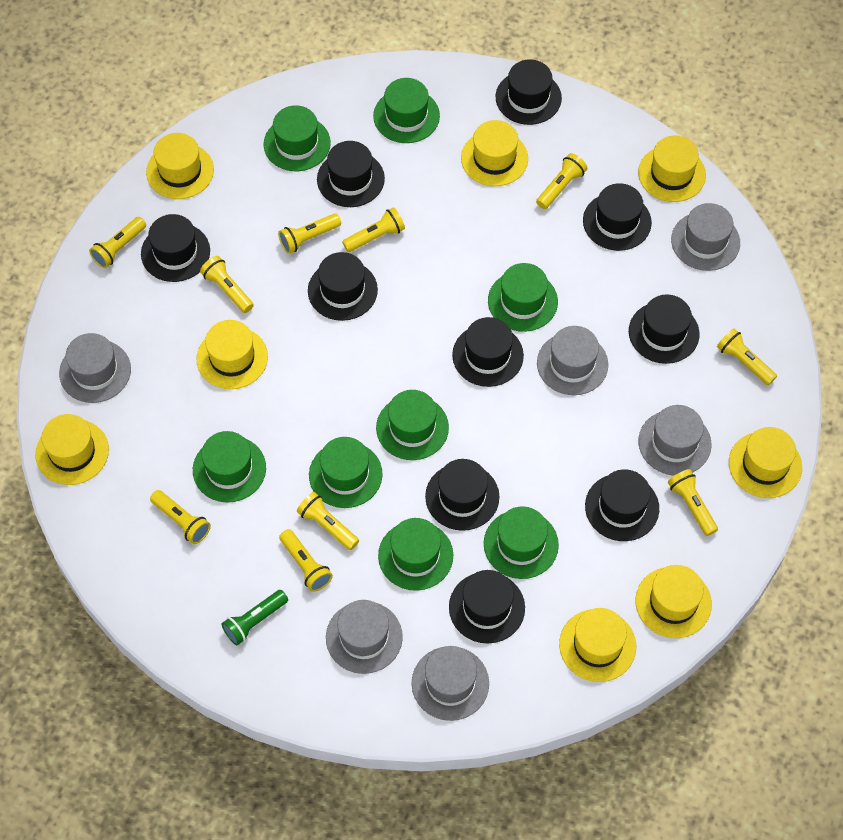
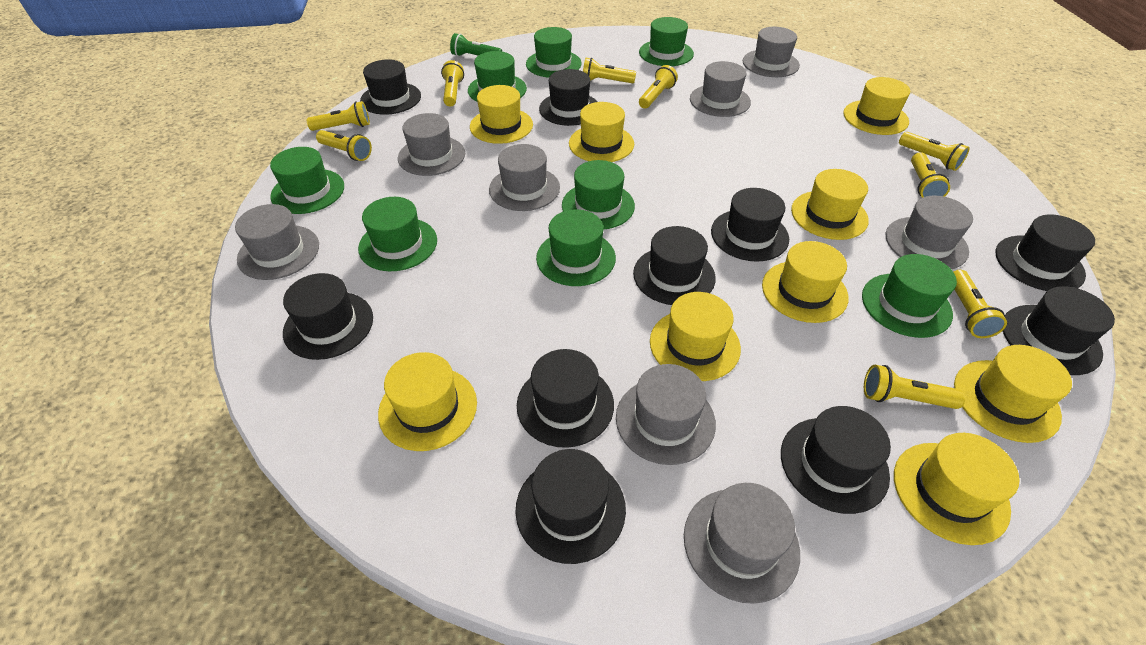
grey hat: 6 -> 8
yellow flashlight: 10 -> 9
yellow hat: 8 -> 9

